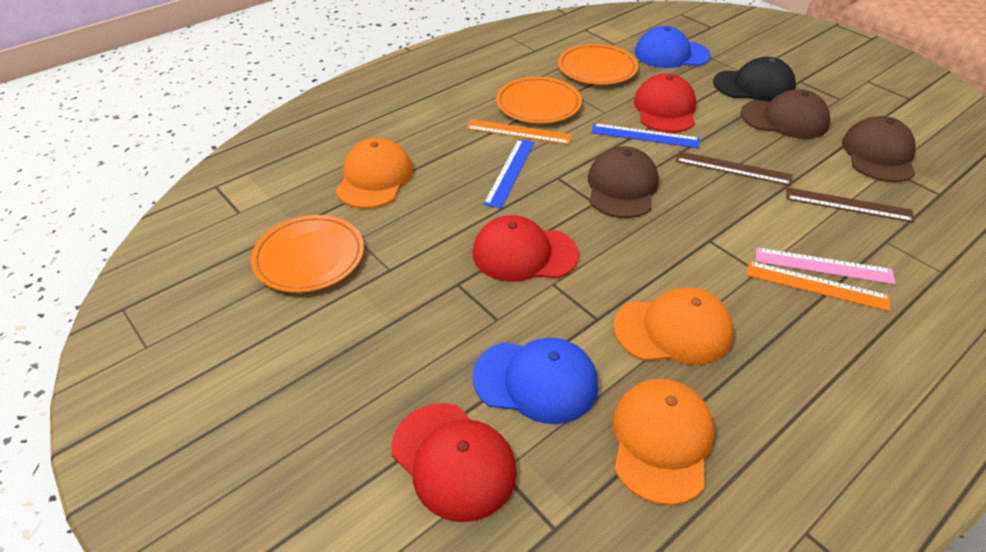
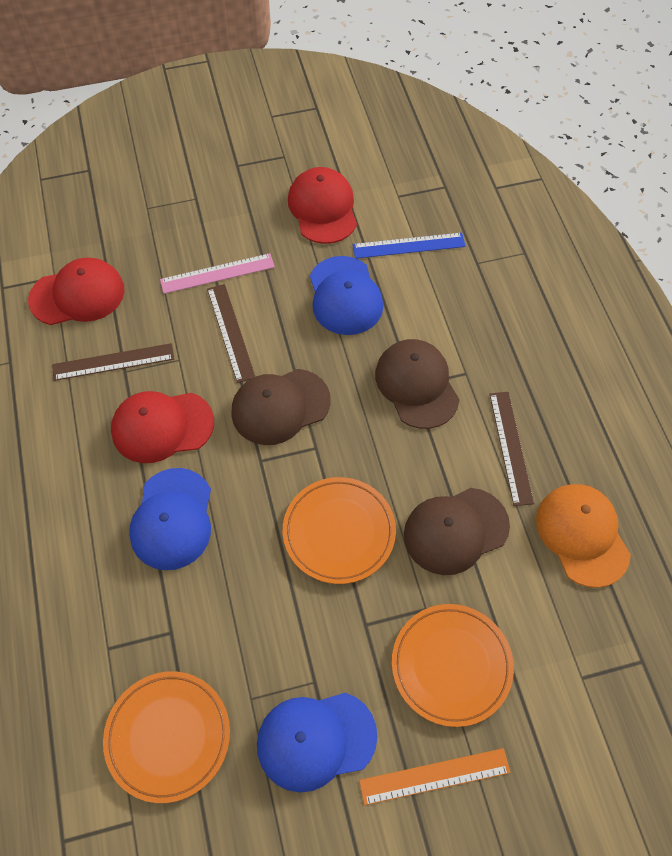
black cap: 1 -> 0
blue cap: 2 -> 3
blue ruler: 2 -> 1
brown ruler: 2 -> 3
orange cap: 3 -> 1
orange ruler: 2 -> 1

